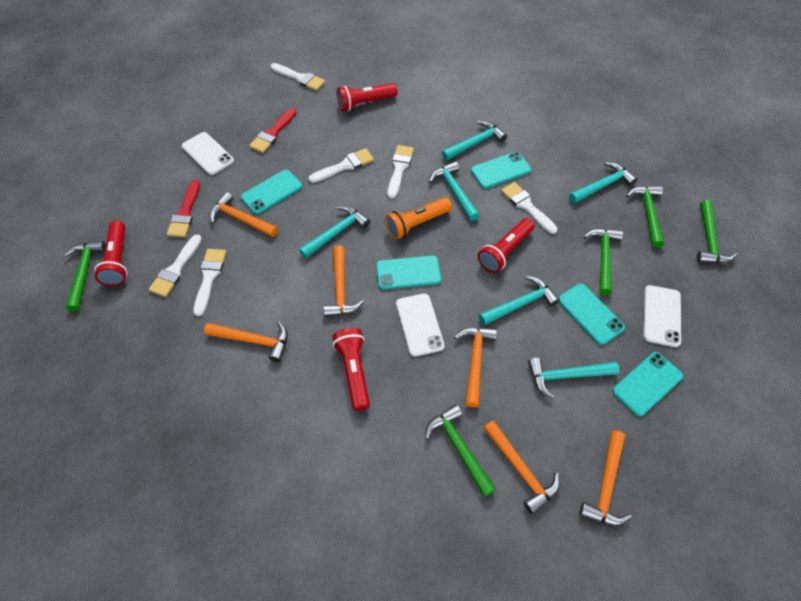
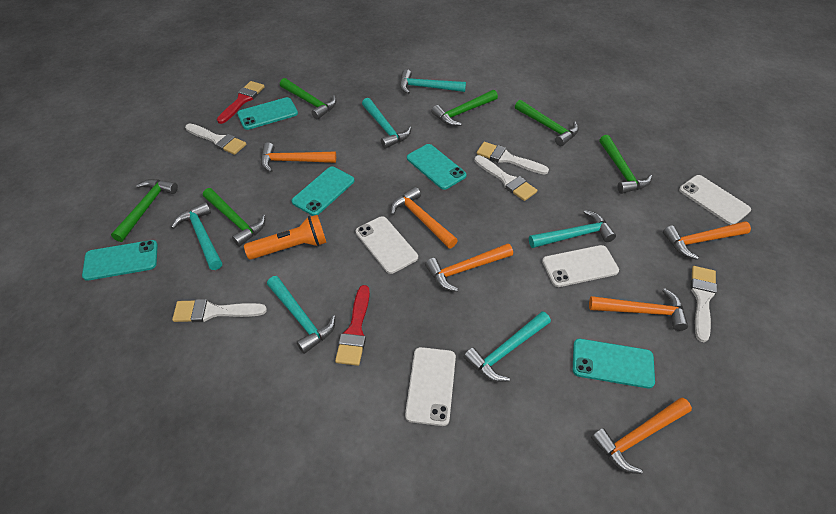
green hammer: 5 -> 6
red flashlight: 4 -> 0
white brush: 6 -> 5
white phone: 3 -> 4

